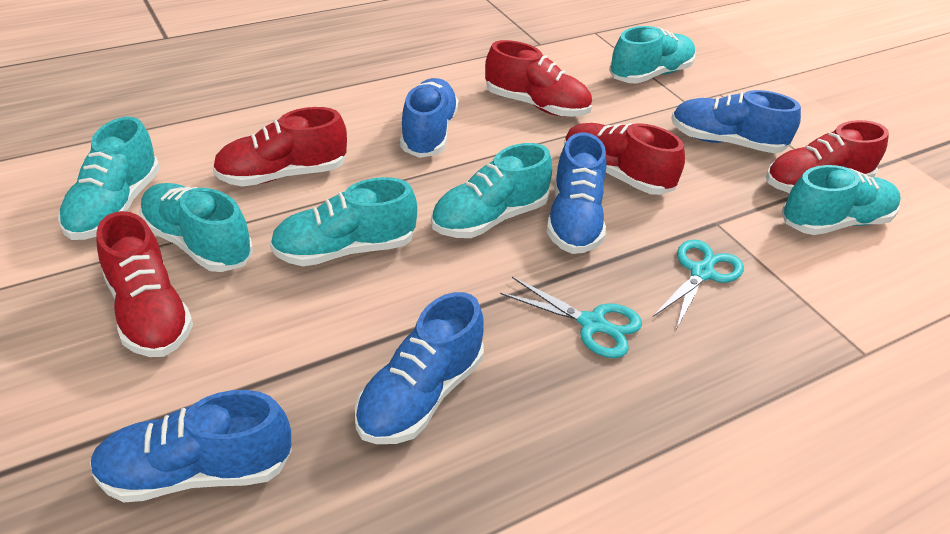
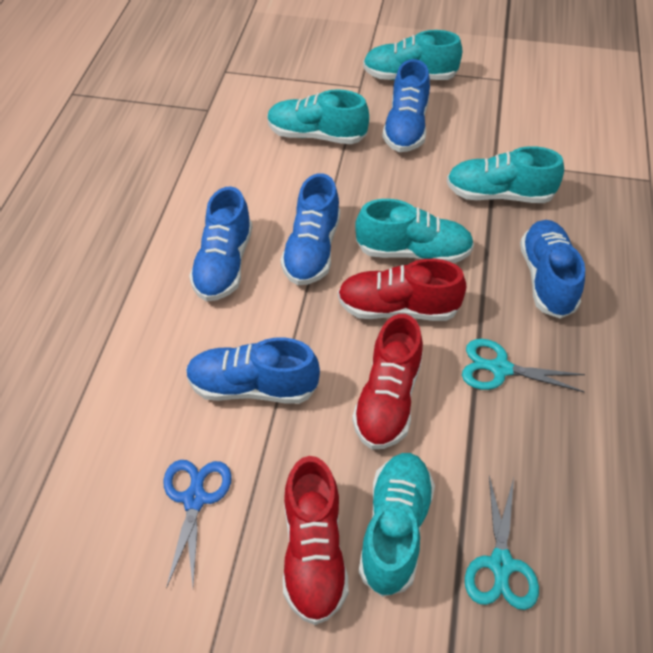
blue scissors: 0 -> 1
red shoe: 5 -> 3
turquoise shoe: 6 -> 5

